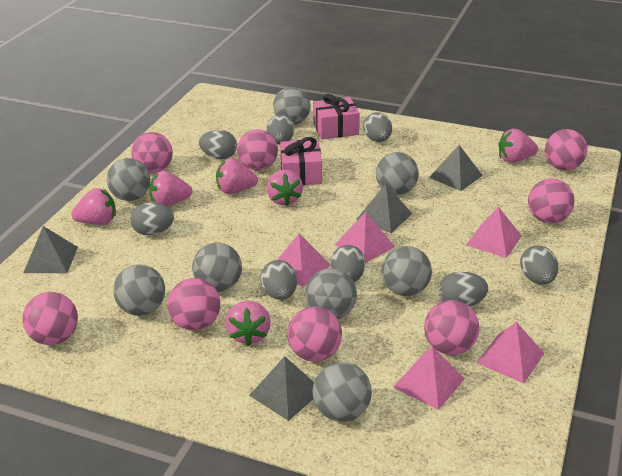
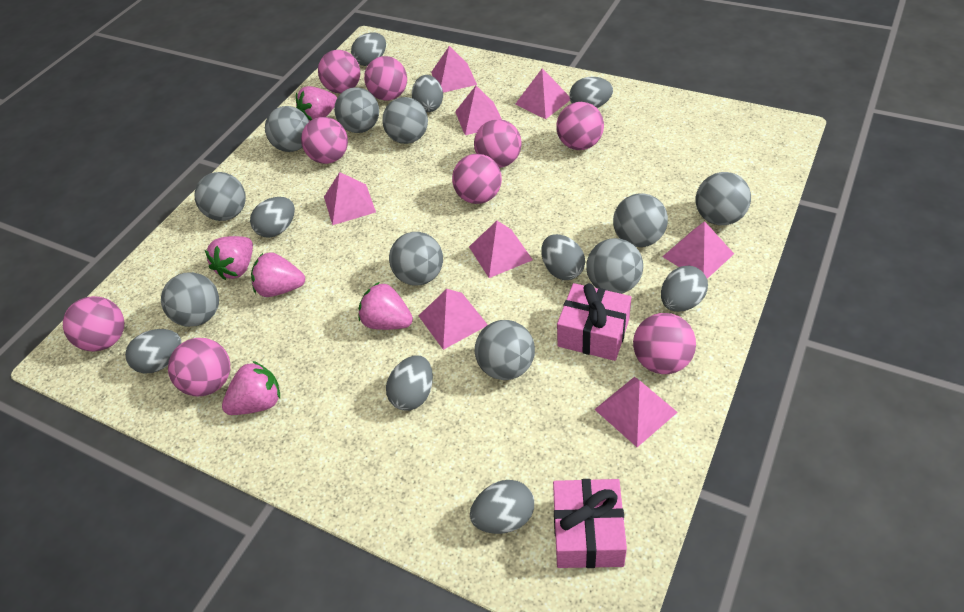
grey ball: 8 -> 10
grey egg: 8 -> 9
grey pyramid: 4 -> 0
pink ball: 8 -> 9
pink pyramid: 5 -> 8
pink strawberry: 6 -> 5

